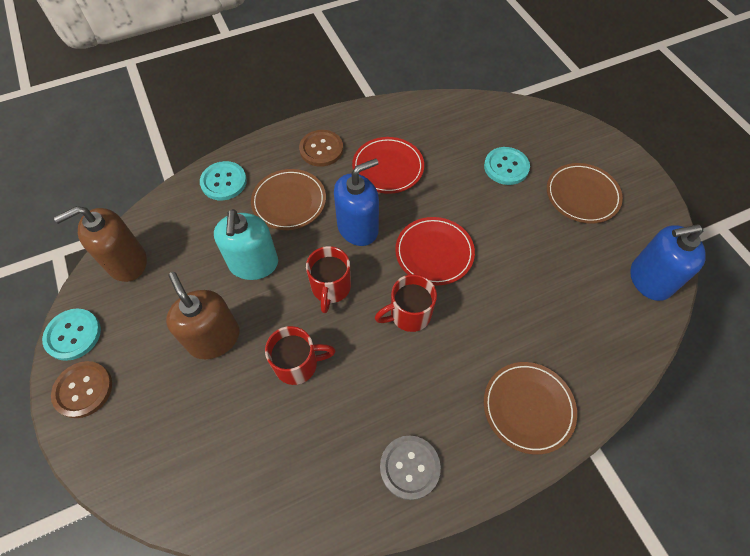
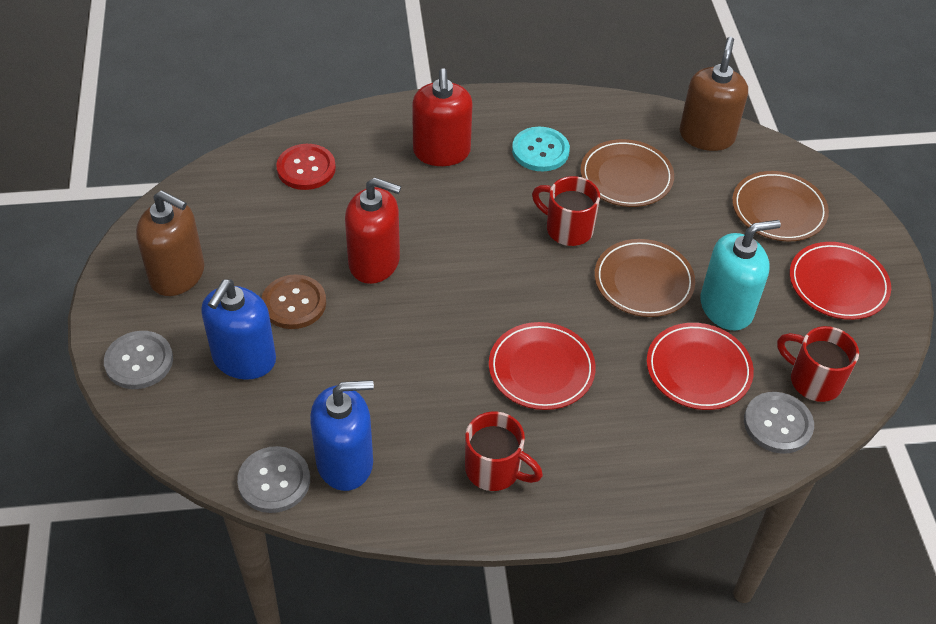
brown button: 2 -> 1
grey button: 1 -> 3
red button: 0 -> 1
red plate: 2 -> 3
red soap dispenser: 0 -> 2
turquoise button: 3 -> 1

